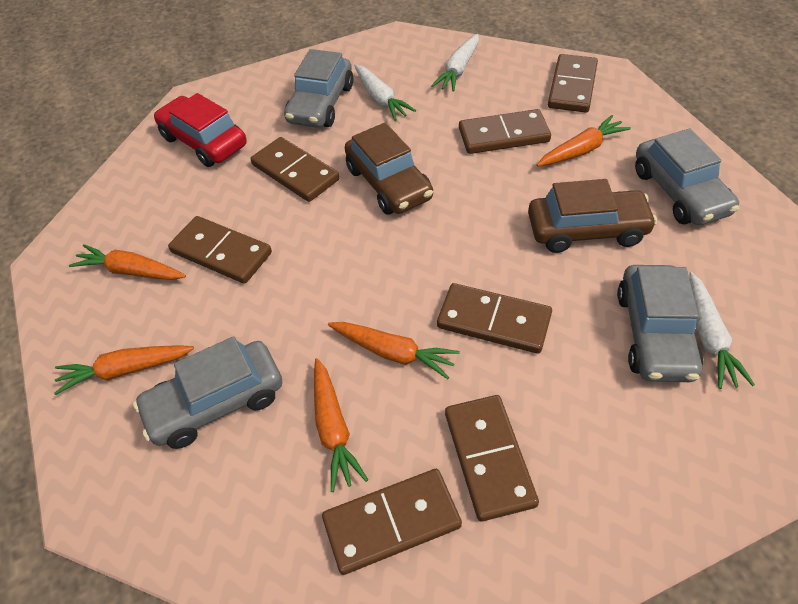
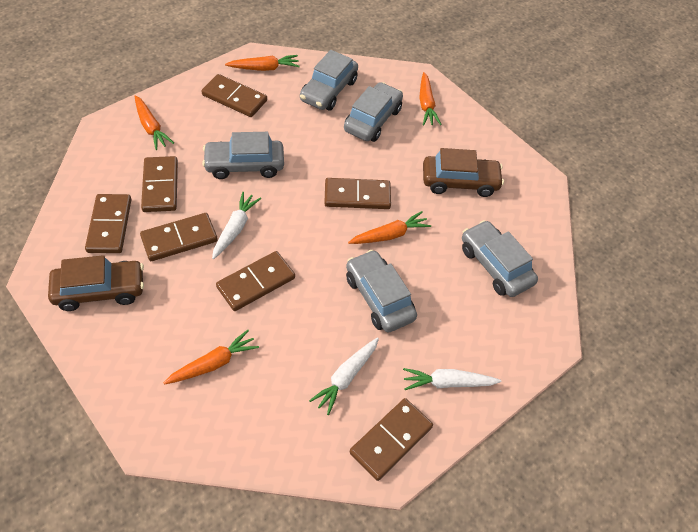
grey car: 4 -> 5
red car: 1 -> 0

